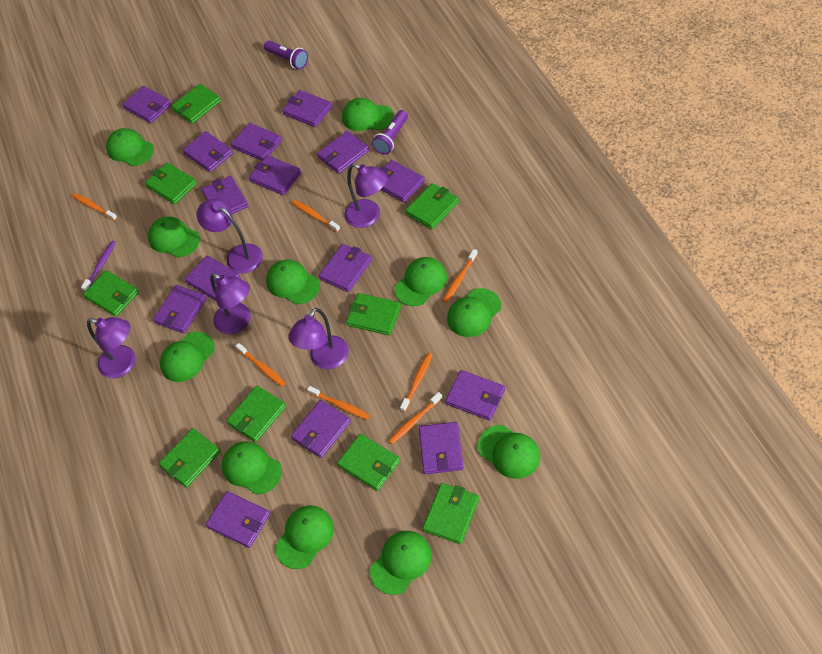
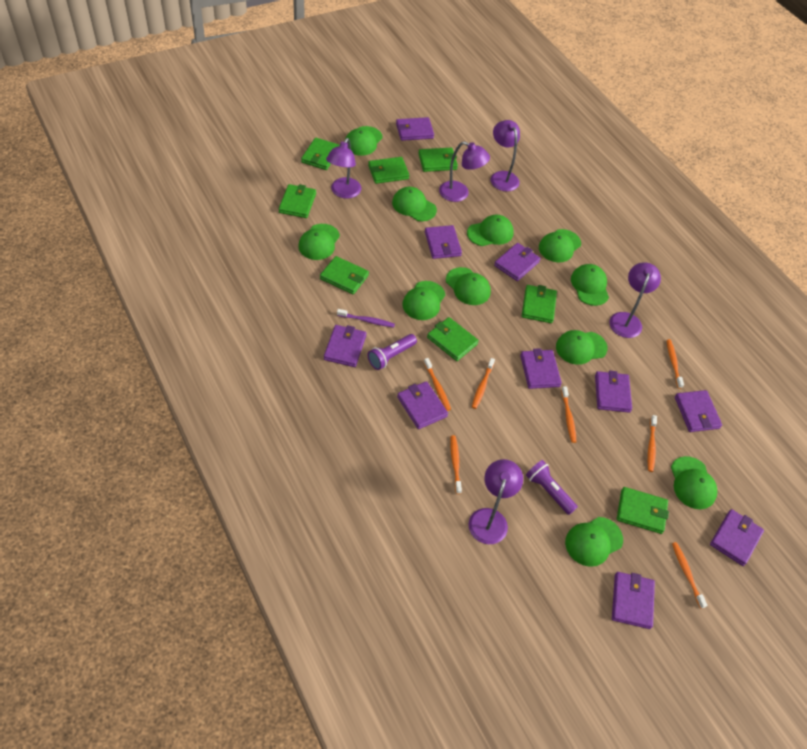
green wallet: 9 -> 8
purple wallet: 15 -> 10

